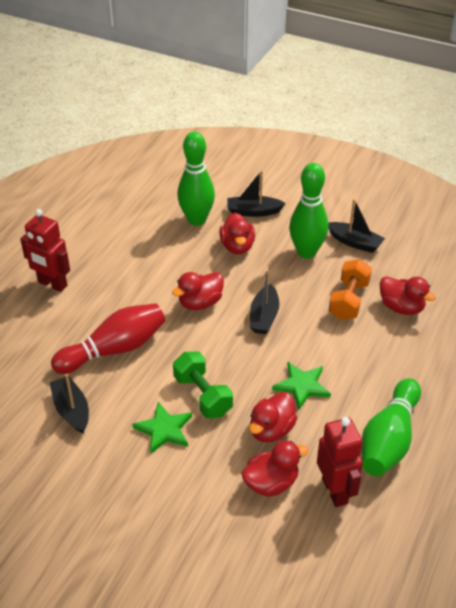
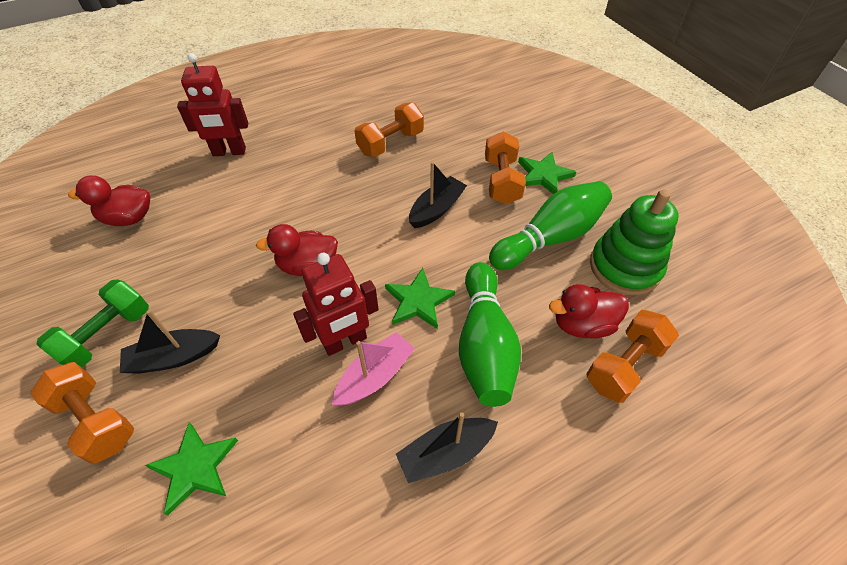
black boat: 4 -> 3
green bowling pin: 3 -> 2
green stacking toy: 0 -> 1
green star: 2 -> 3
orange dumbbell: 1 -> 4
pink boat: 0 -> 1
red bowling pin: 1 -> 0
red duck: 5 -> 3

